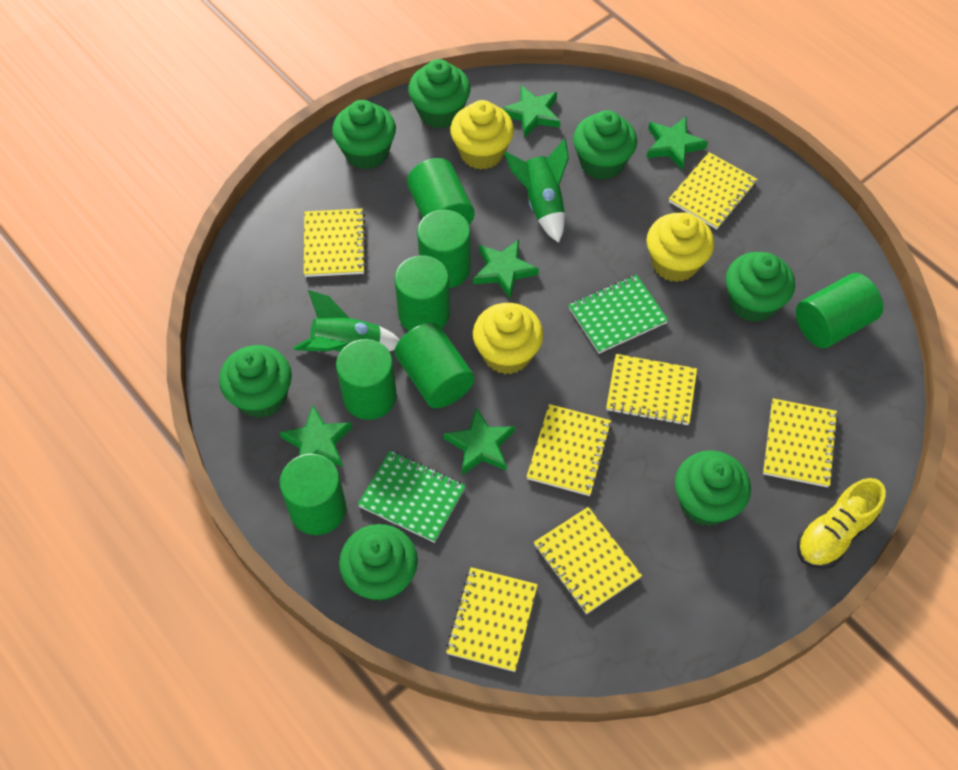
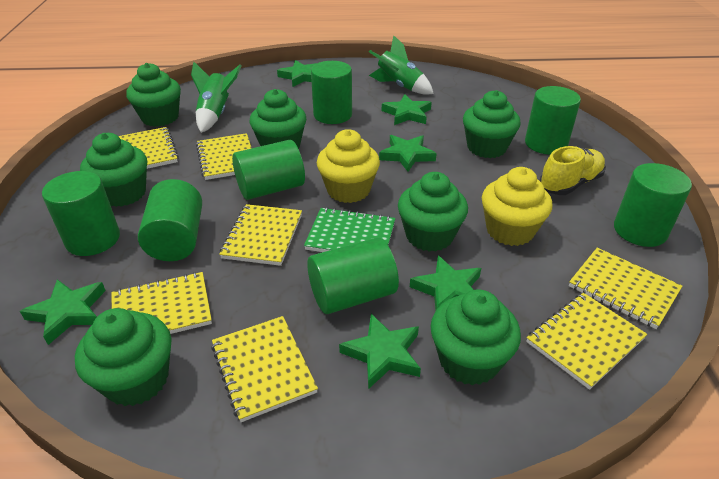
green notebook: 2 -> 1
green star: 5 -> 6
yellow cupcake: 3 -> 2

